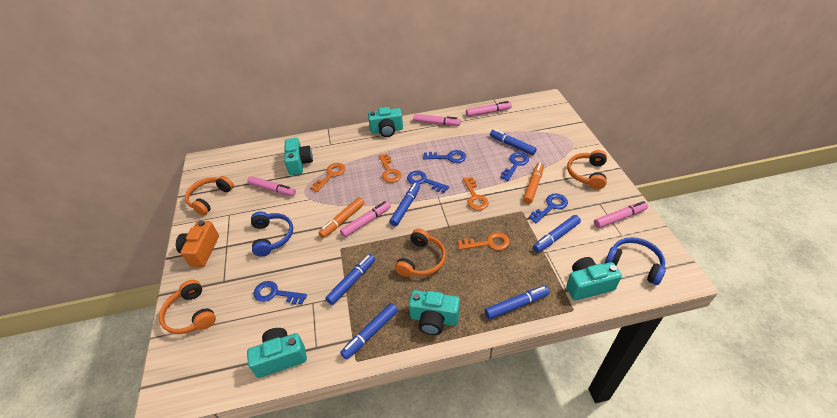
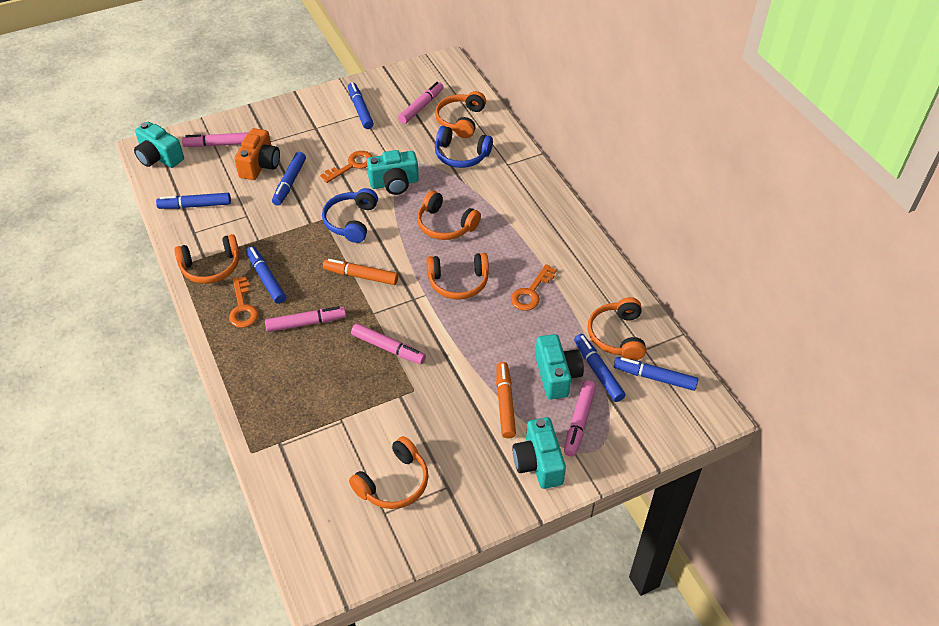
blue key: 5 -> 0
orange headphones: 4 -> 6
orange key: 4 -> 3
turquoise camera: 5 -> 4

